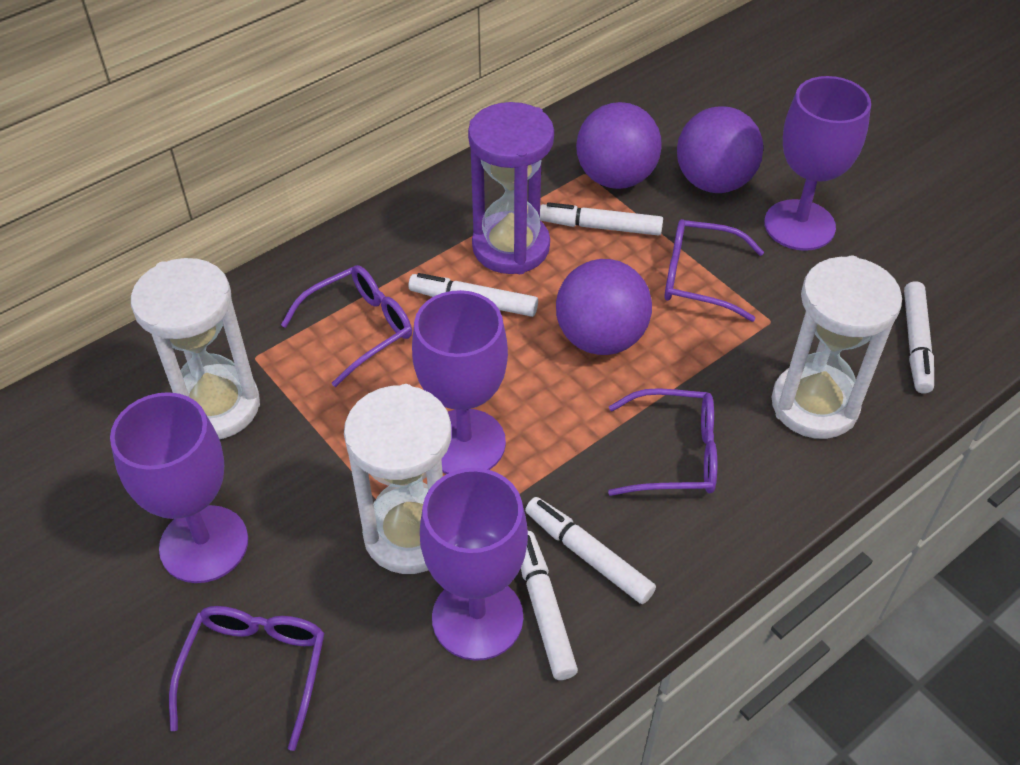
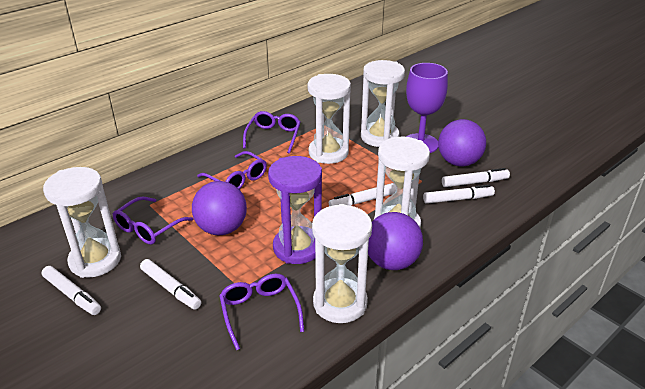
purple goblet: 4 -> 1
white hourglass: 3 -> 5

